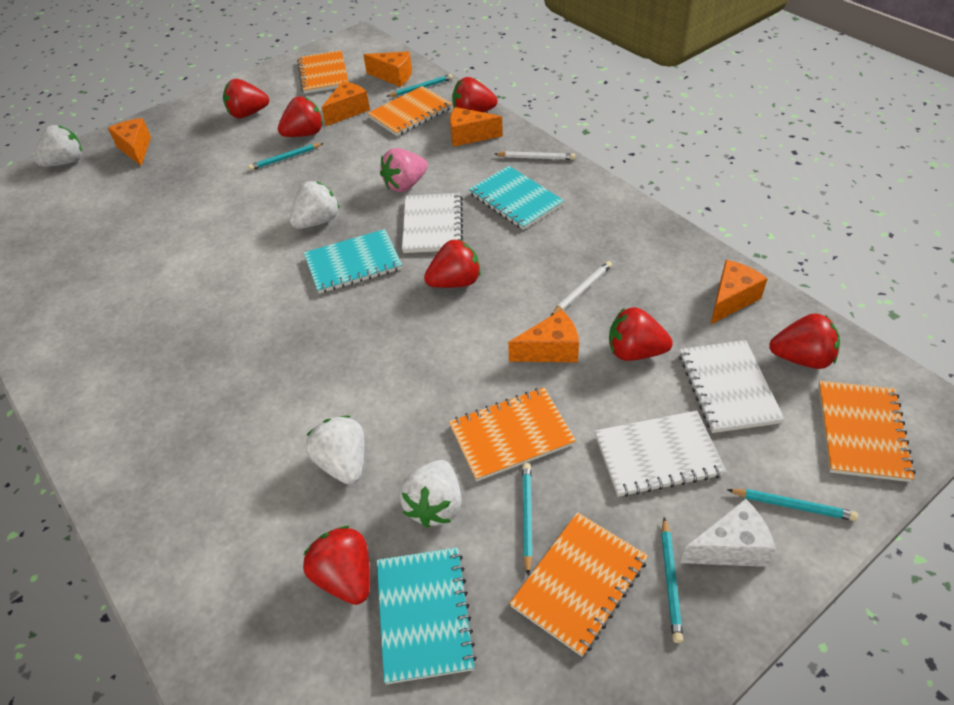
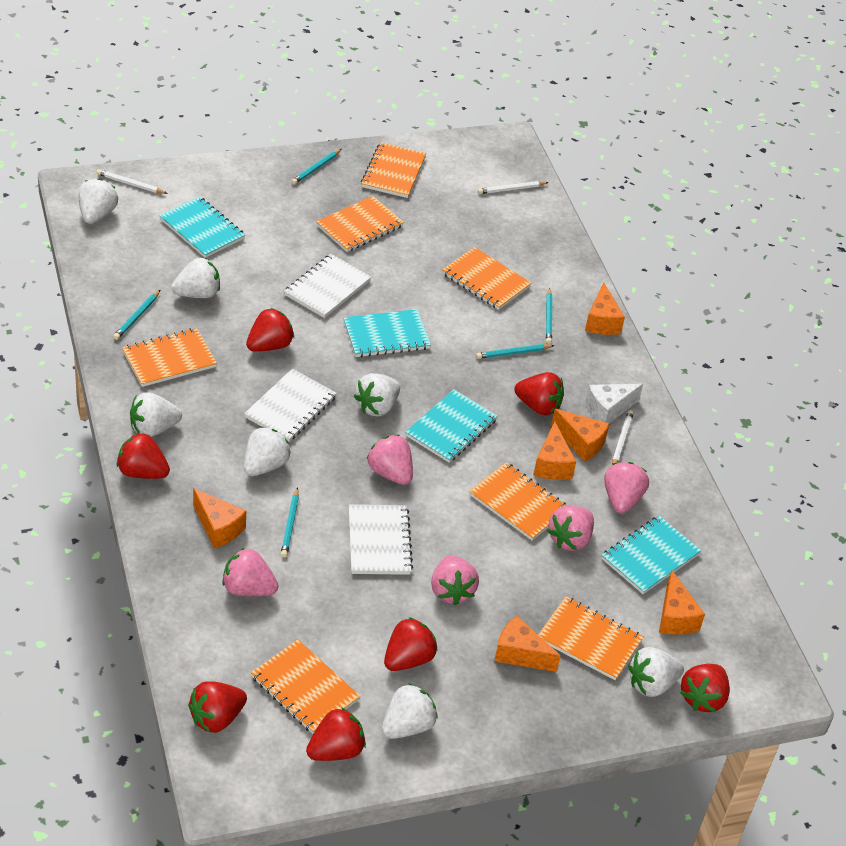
orange notebook: 5 -> 7
pink strawberry: 1 -> 5
turquoise notebook: 3 -> 4
white pencil: 2 -> 3
white strawberry: 4 -> 7

